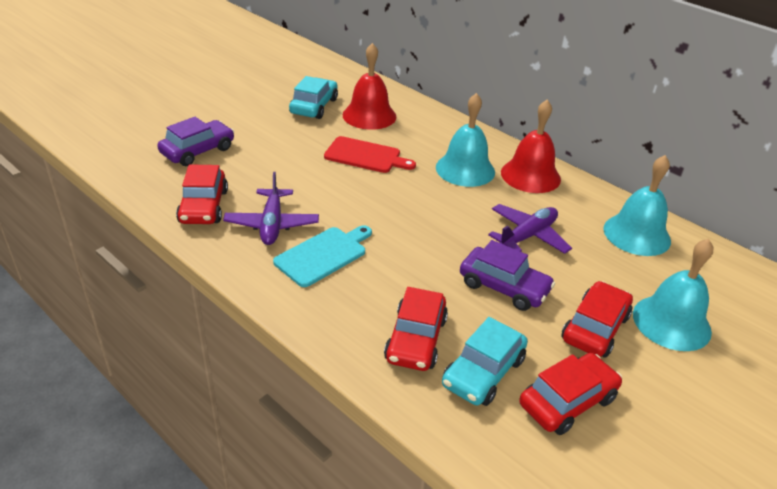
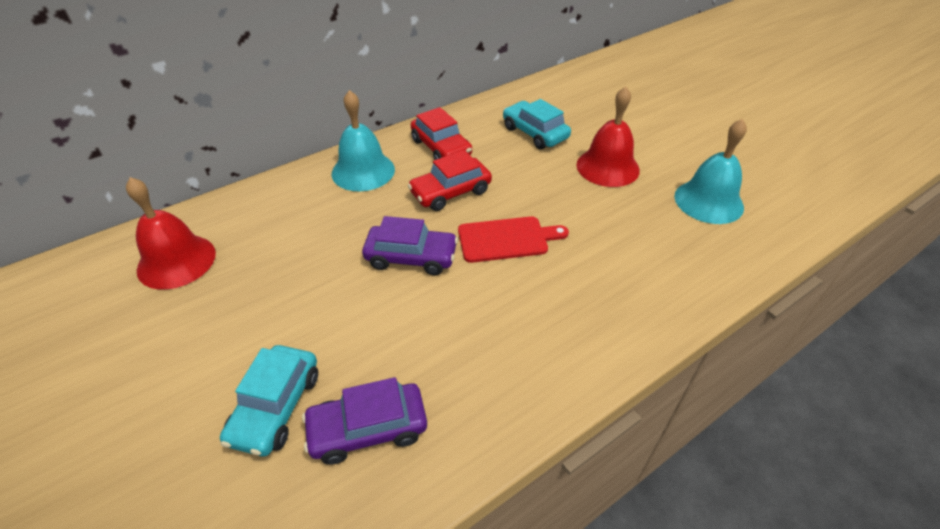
purple plane: 2 -> 0
red car: 4 -> 2
turquoise bell: 3 -> 2
turquoise cutting board: 1 -> 0

